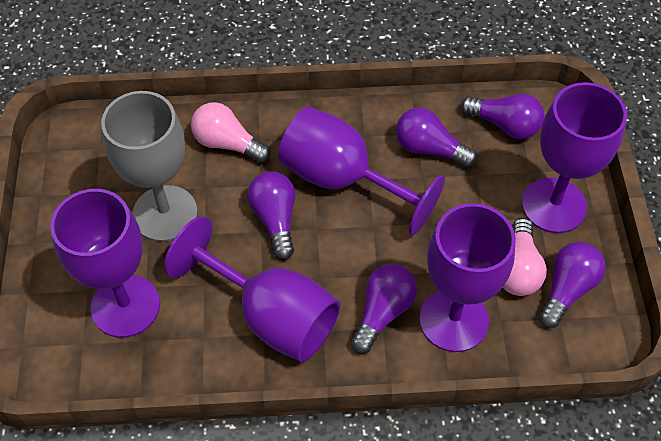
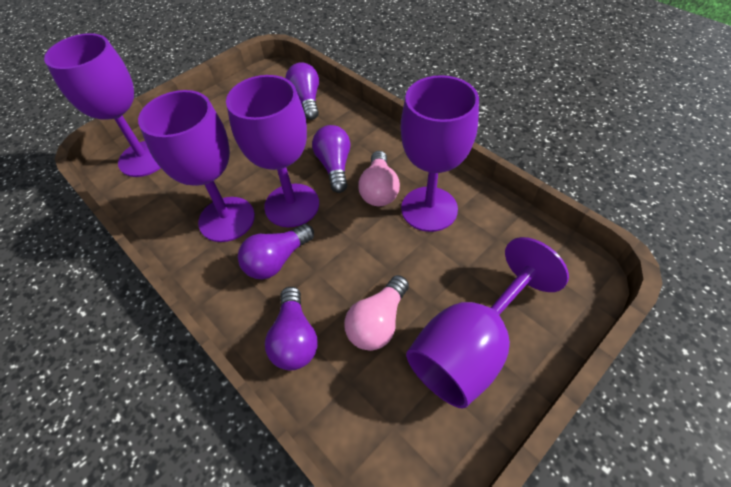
grey goblet: 1 -> 0
purple light bulb: 5 -> 4

